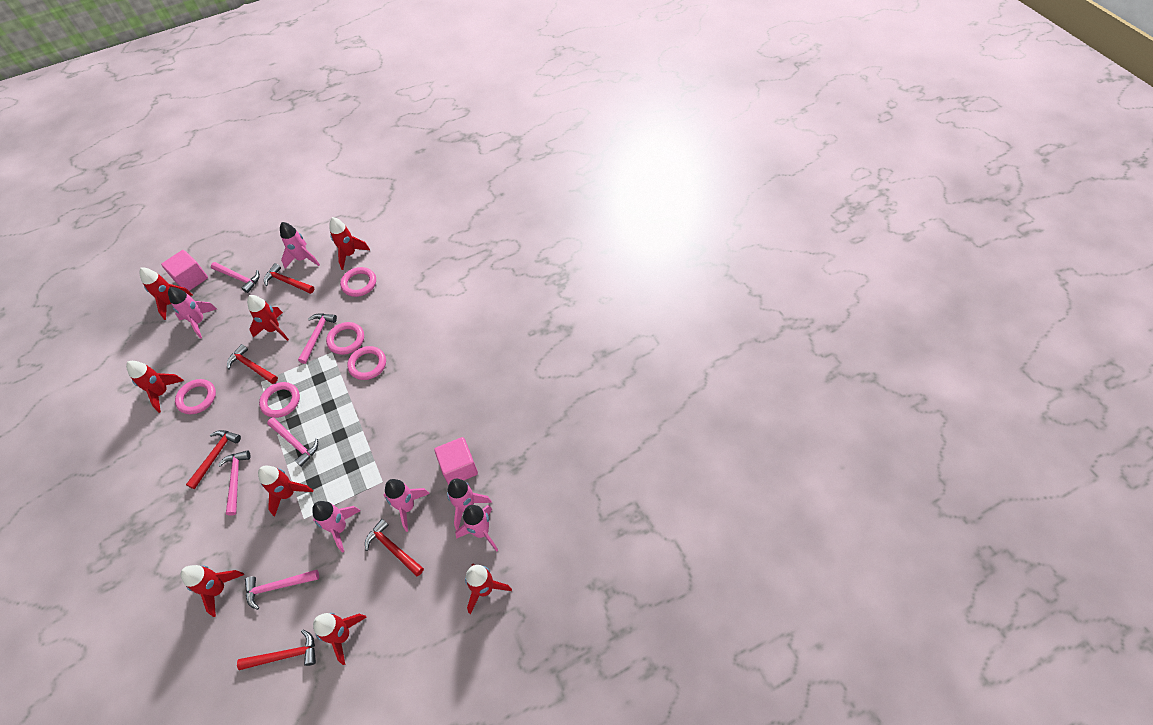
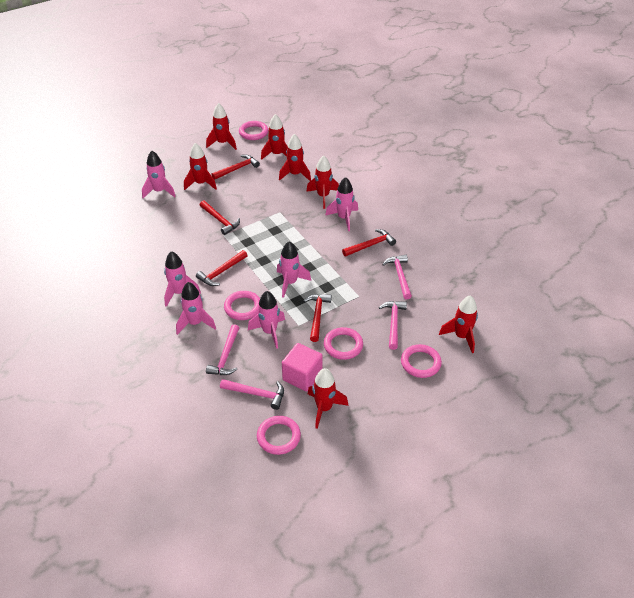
pink cube: 2 -> 1
pink hammer: 5 -> 4
red rocket: 8 -> 7

